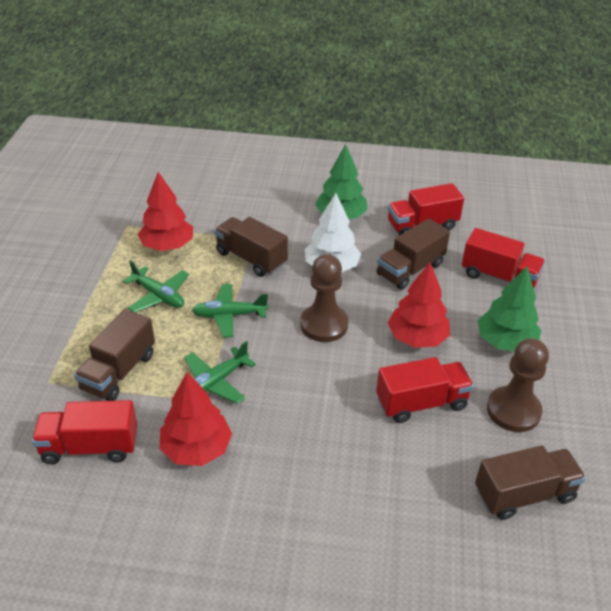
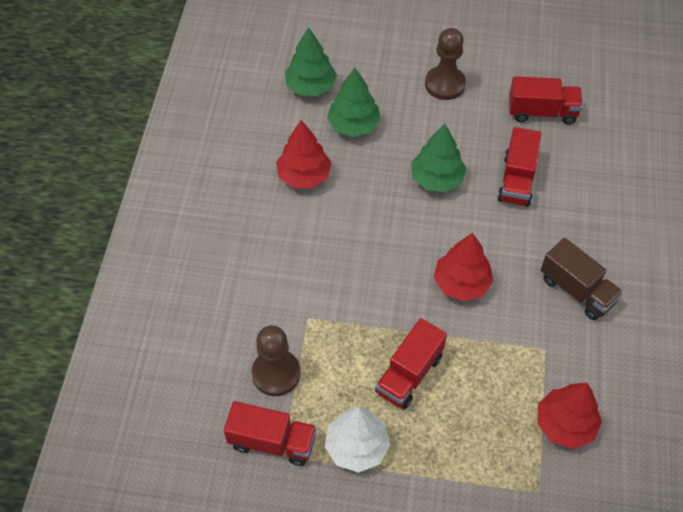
brown truck: 4 -> 1
green plane: 3 -> 0
green tree: 2 -> 3

